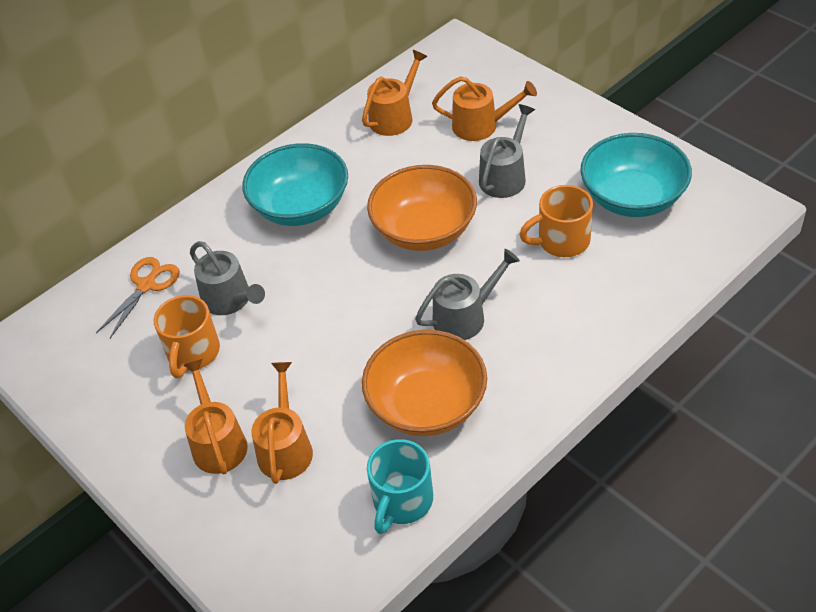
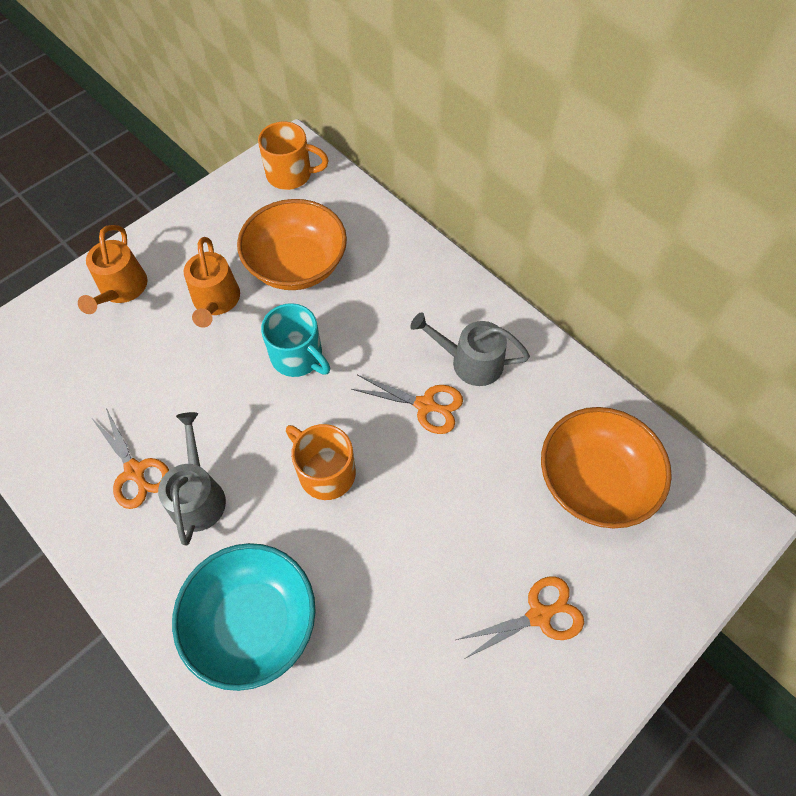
grey watering can: 3 -> 2
orange scissors: 1 -> 3
orange watering can: 4 -> 2
turquoise bowl: 2 -> 1

